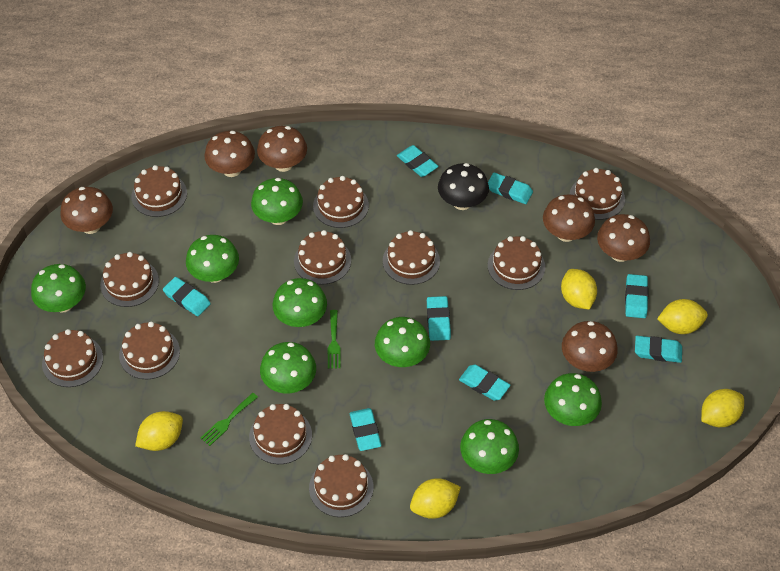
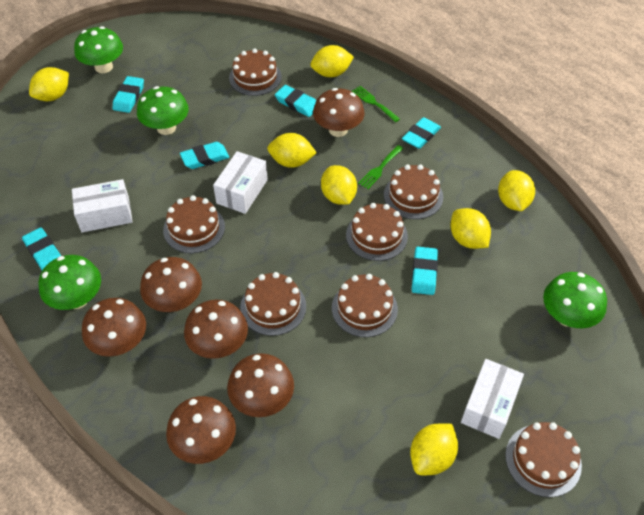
black mushroom: 1 -> 0
brown cake: 11 -> 7
green mushroom: 8 -> 4
turquoise eraser: 8 -> 6
white box: 0 -> 3
yellow lemon: 5 -> 7

